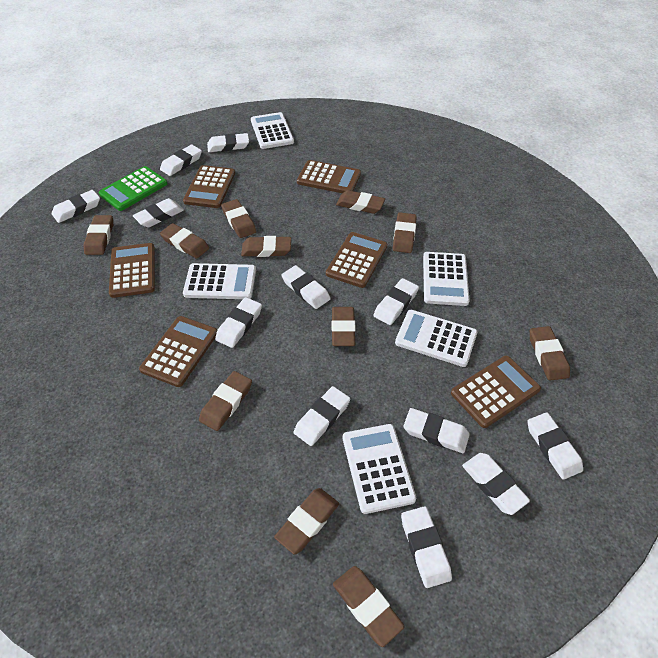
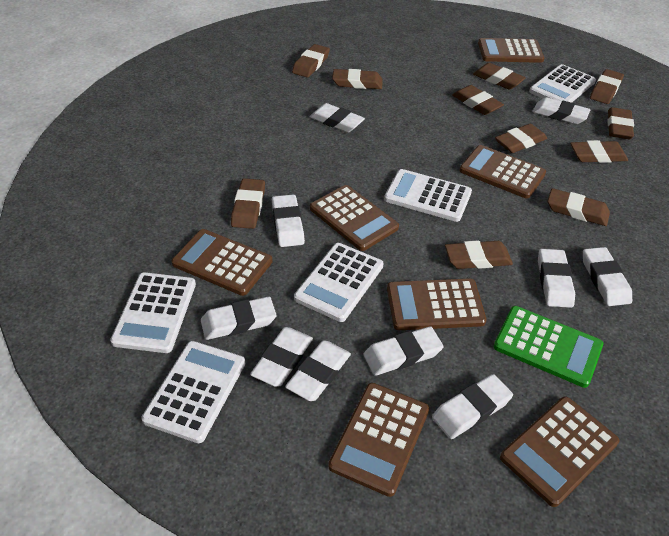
brown calculator: 6 -> 7
white eraser: 12 -> 10

